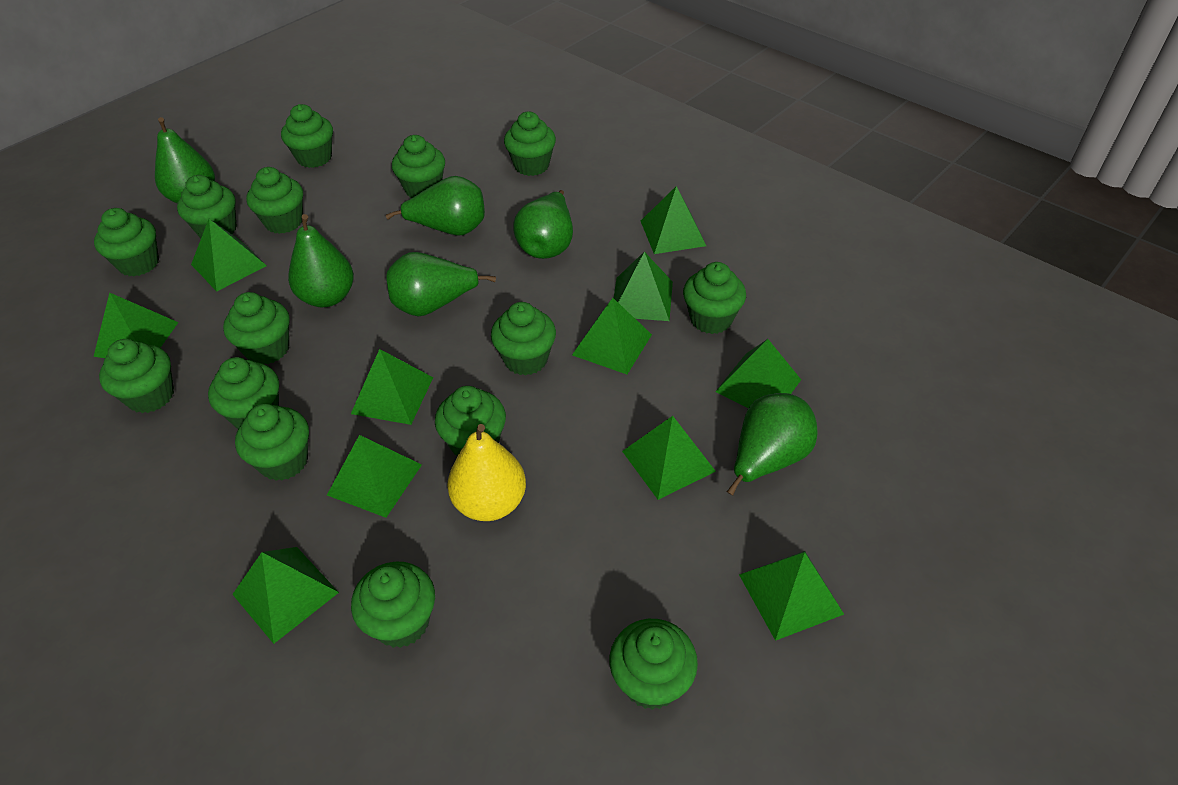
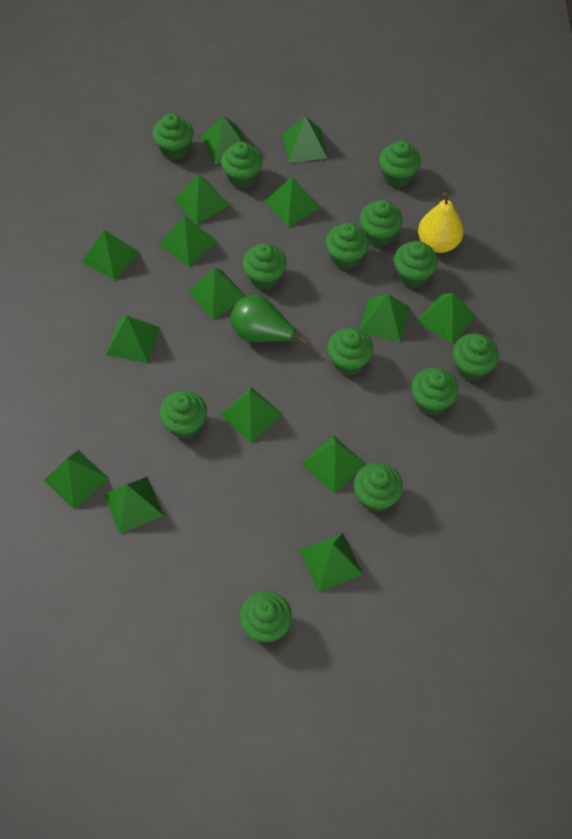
green cupcake: 15 -> 13
green pear: 6 -> 1
green pyramid: 11 -> 15

